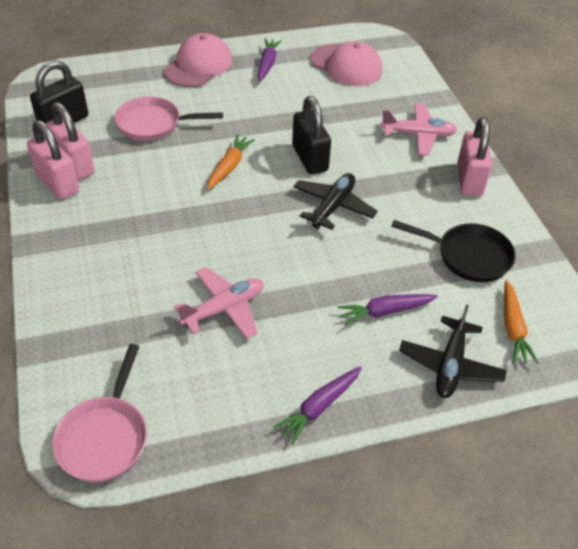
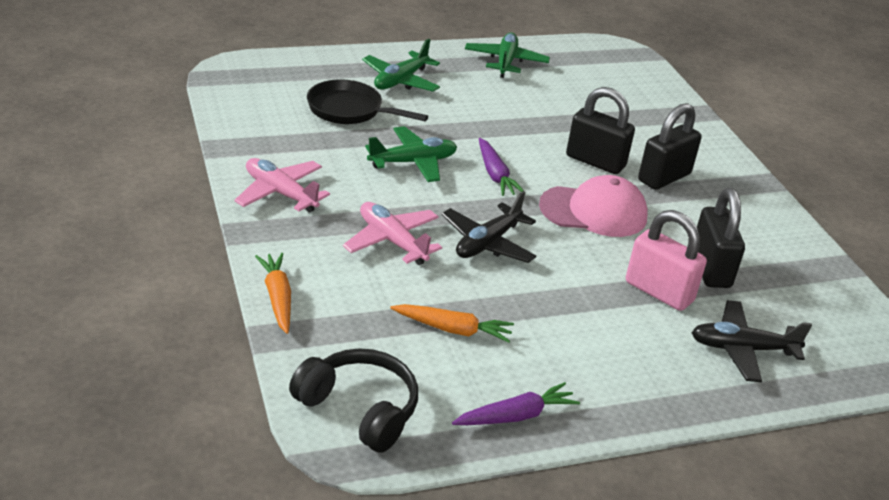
black headphones: 0 -> 1
black padlock: 2 -> 3
green plane: 0 -> 3
pink cap: 2 -> 1
pink padlock: 3 -> 1
pink pan: 2 -> 0
purple carrot: 3 -> 2

